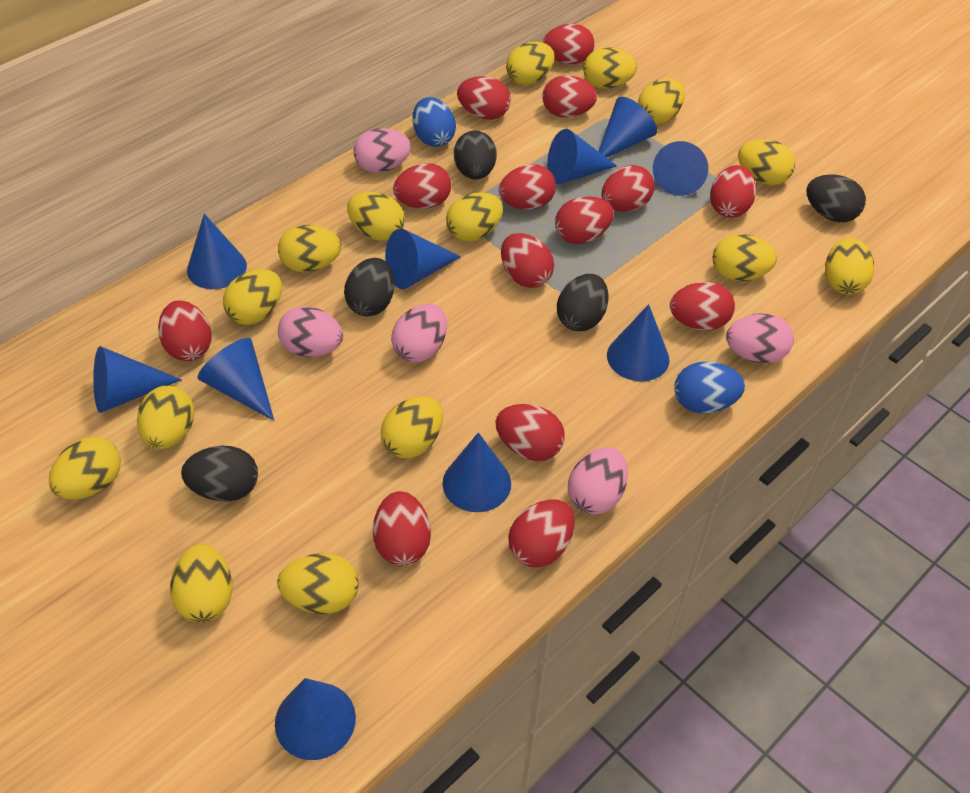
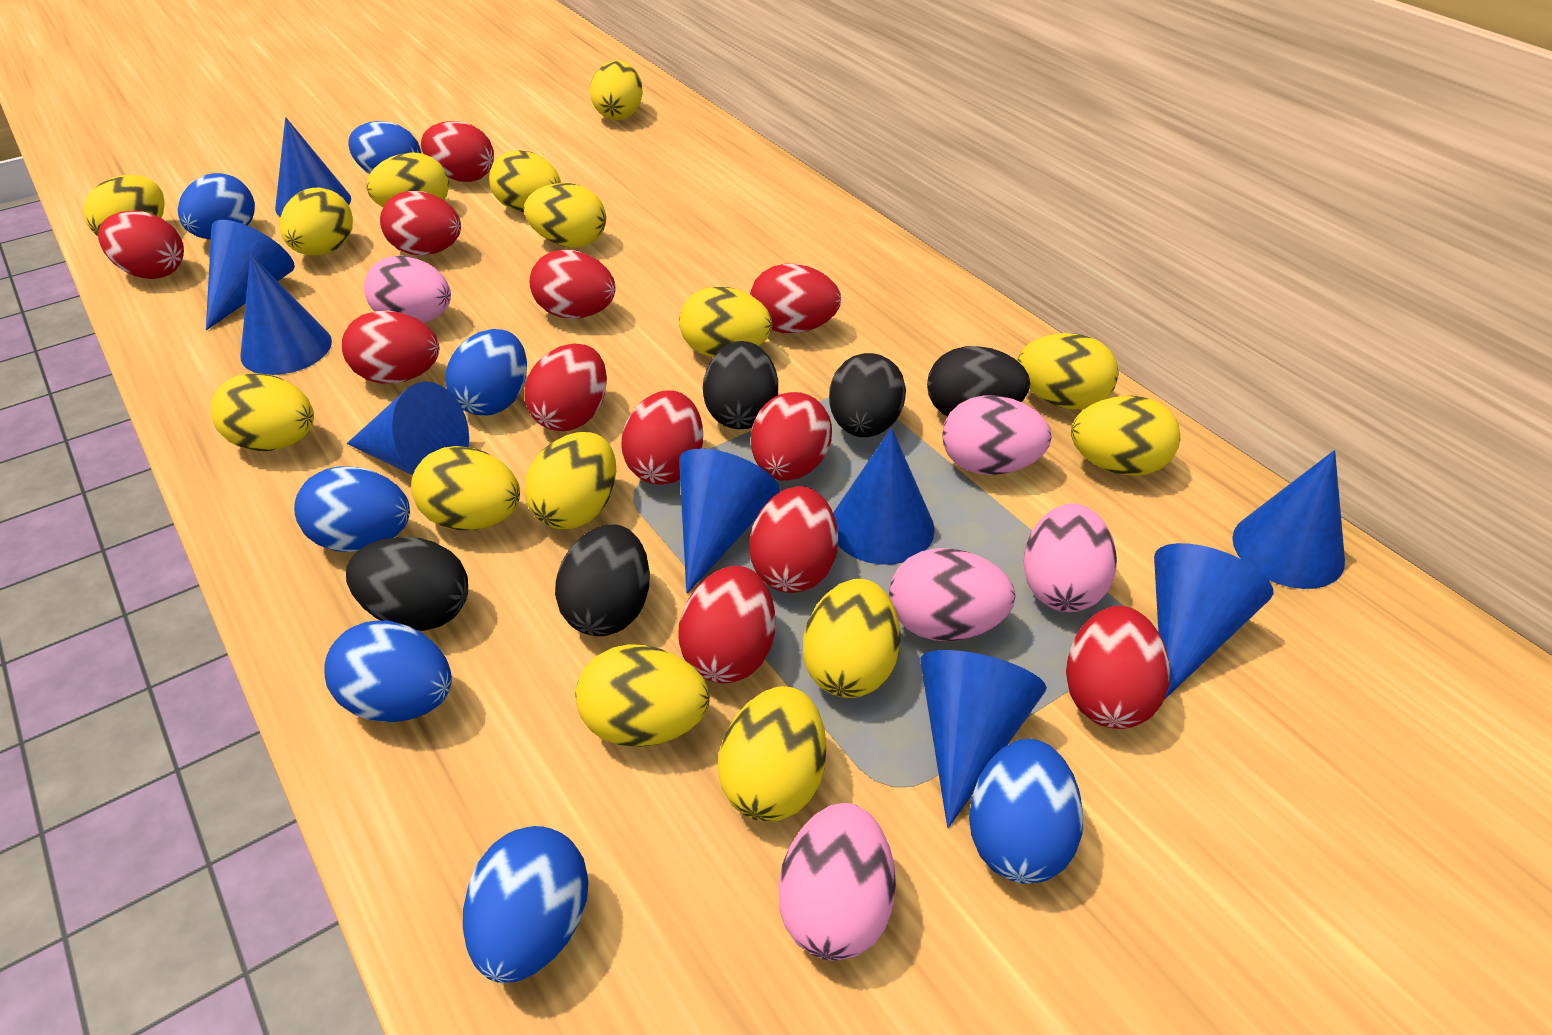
blue cone: 10 -> 9
blue egg: 2 -> 7
red egg: 14 -> 12

